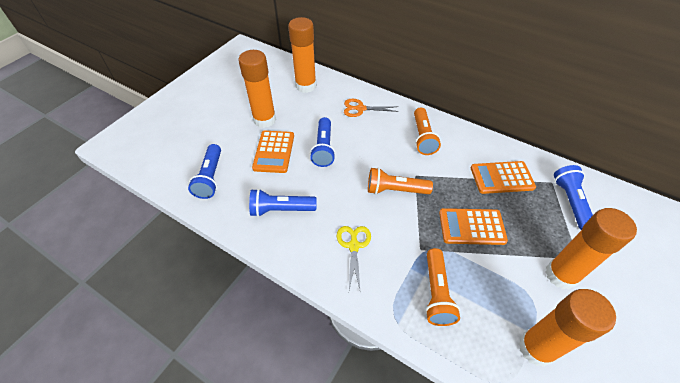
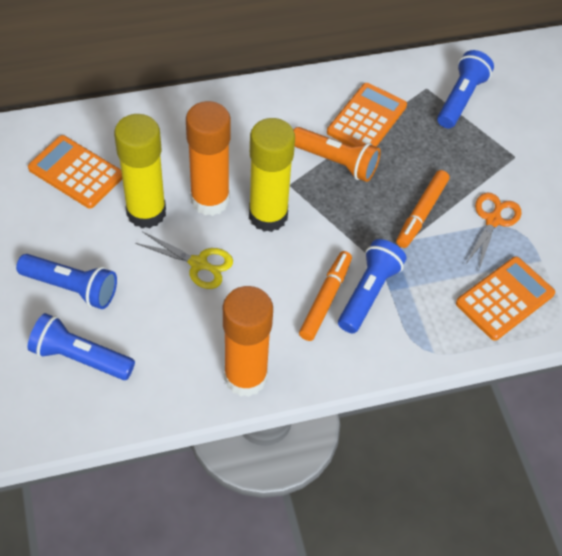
orange flashlight: 3 -> 1
orange glue stick: 4 -> 2
orange marker: 0 -> 2
yellow glue stick: 0 -> 2

